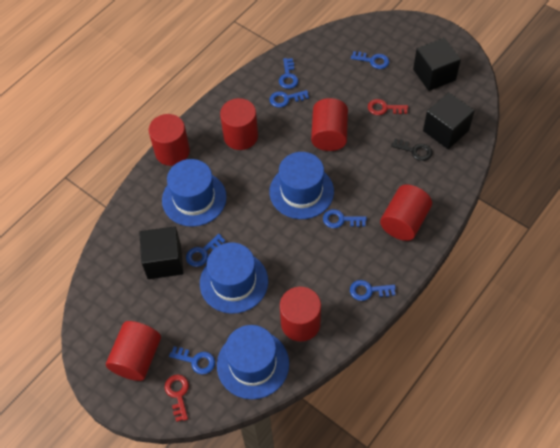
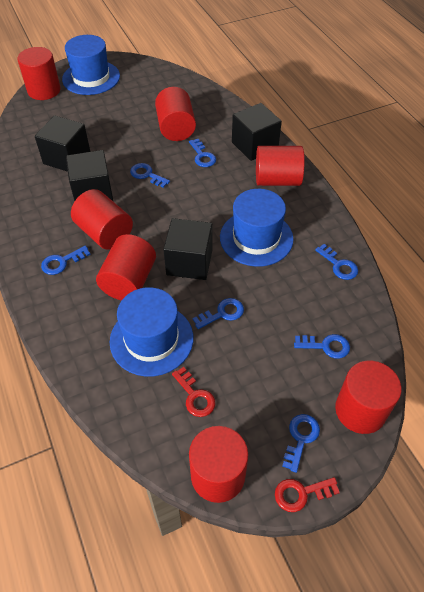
black cube: 3 -> 4
black key: 1 -> 0
blue hat: 4 -> 3
red cylinder: 6 -> 7

